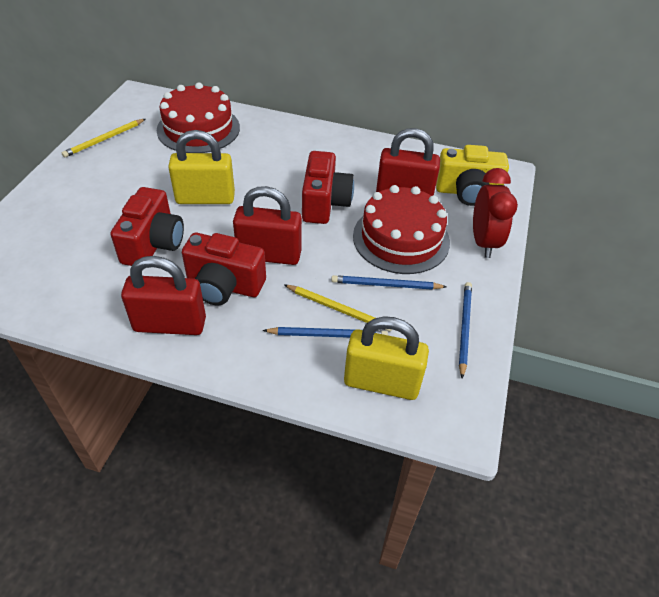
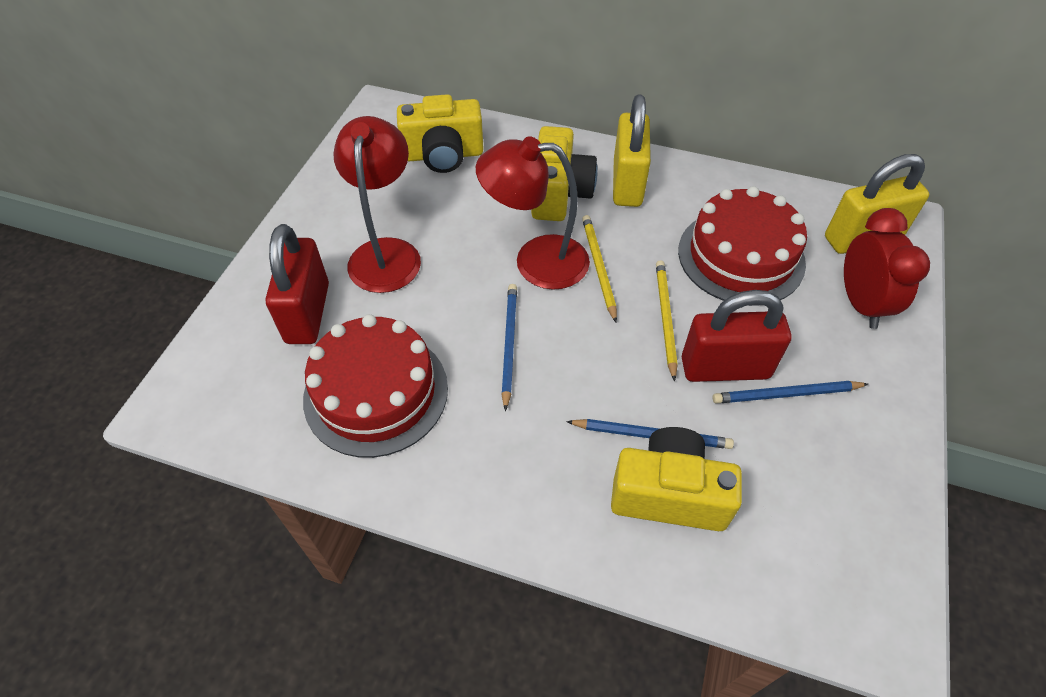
red camera: 3 -> 0
red lamp: 0 -> 2
red padlock: 3 -> 2
yellow camera: 1 -> 3

